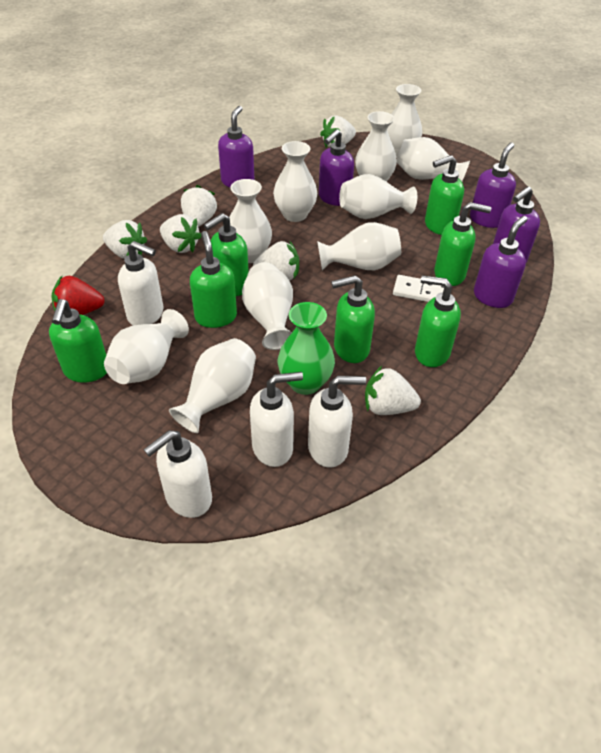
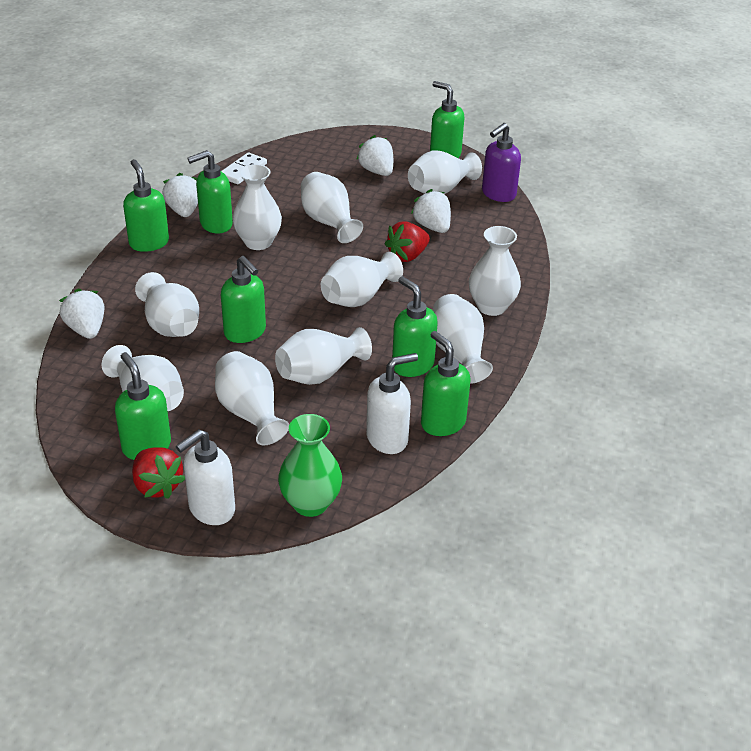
purple soap dispenser: 5 -> 1
red strawberry: 1 -> 2
white soap dispenser: 4 -> 2
white strawberry: 6 -> 4

